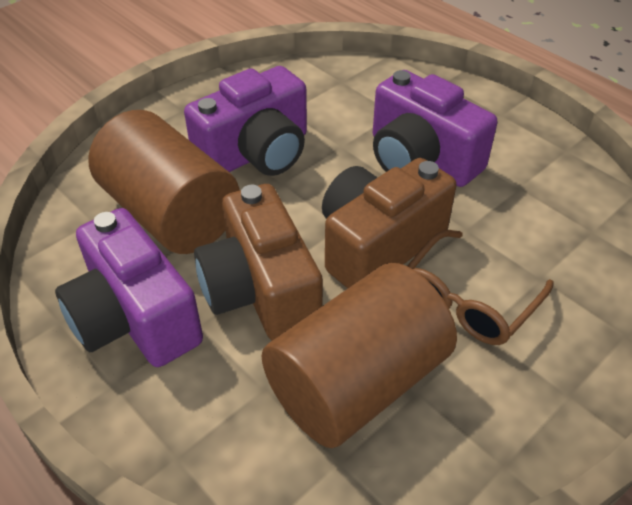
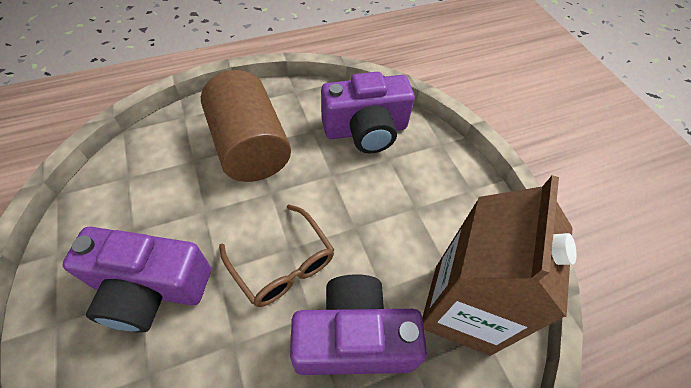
brown camera: 2 -> 0
brown carton: 0 -> 1
brown cylinder: 2 -> 1

